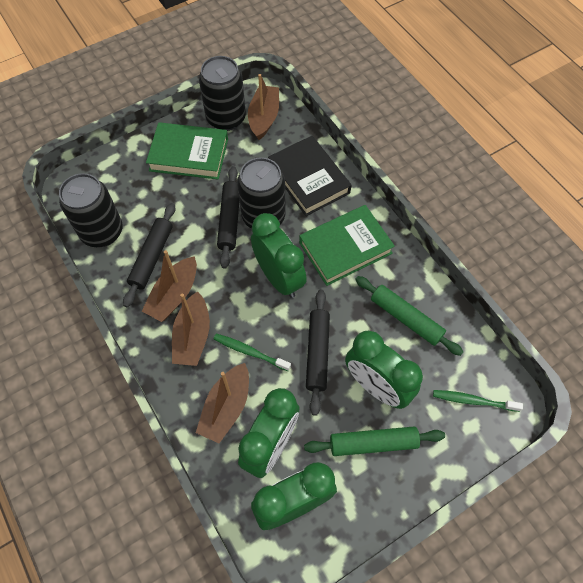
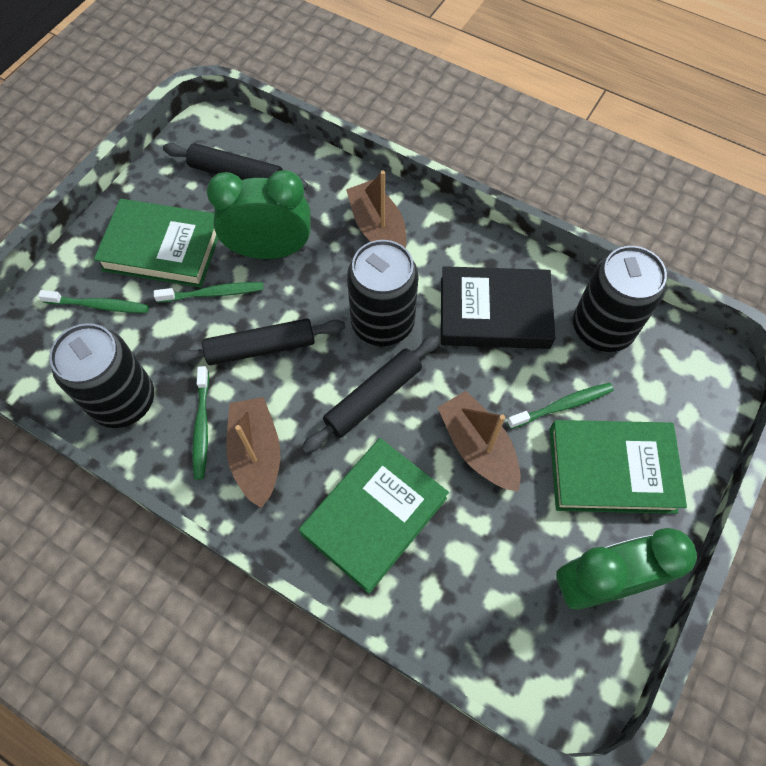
brown boat: 4 -> 3
green book: 2 -> 3
green clock: 4 -> 2
green rolling pin: 2 -> 0
green toothbrush: 2 -> 4

